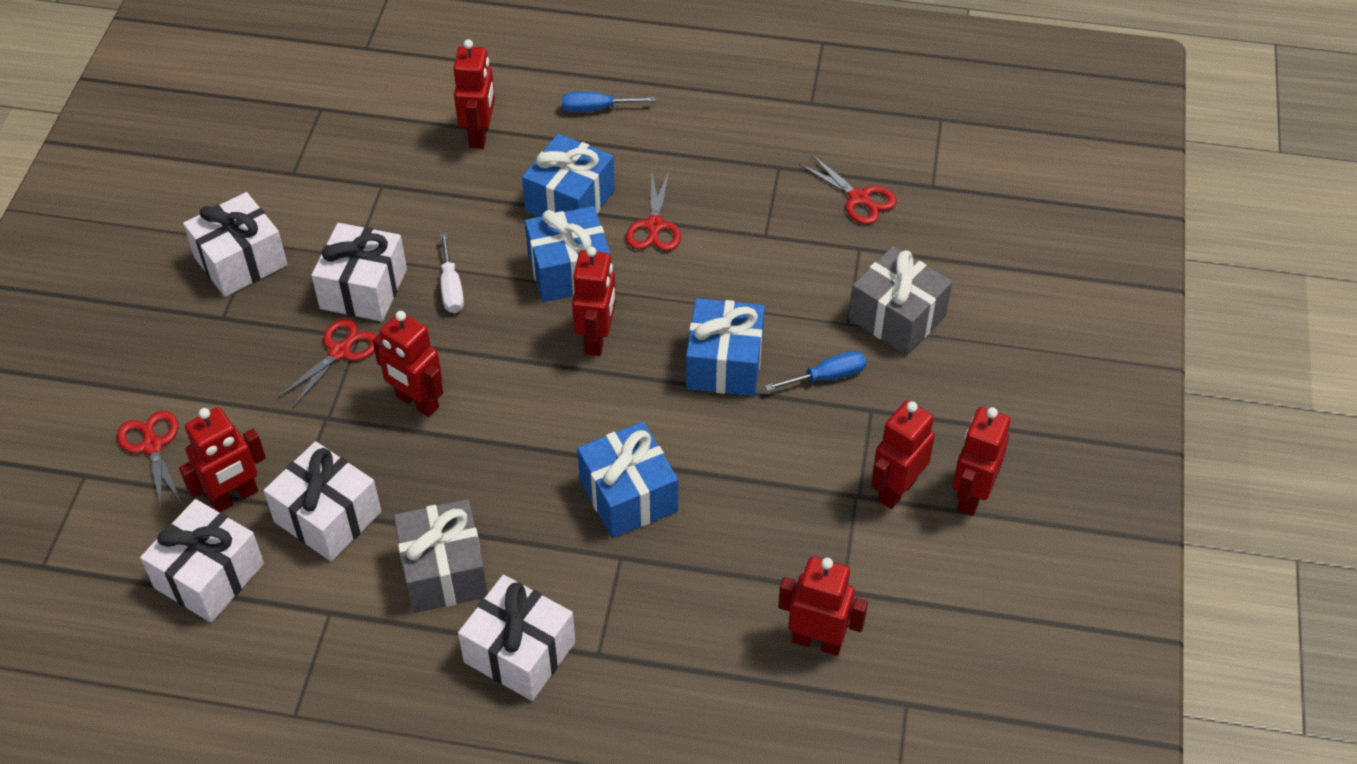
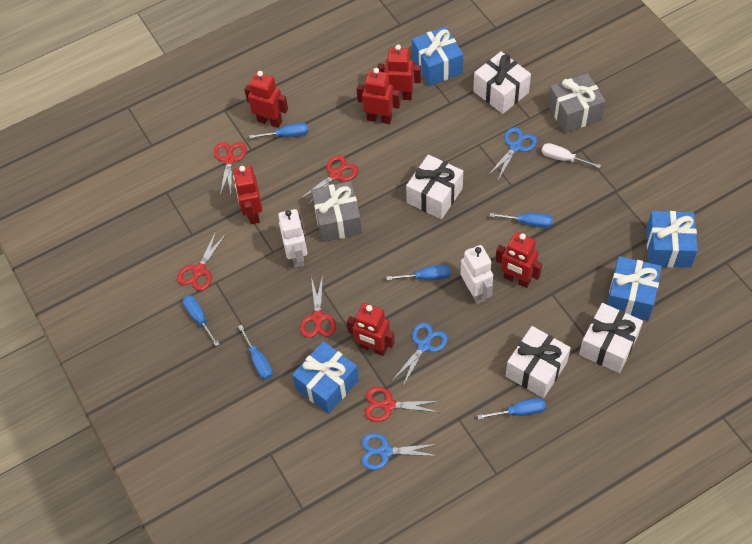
blue scissors: 0 -> 3
blue screwdriver: 2 -> 6
red robot: 7 -> 6
red scissors: 4 -> 5
white gift: 5 -> 4
white robot: 0 -> 2

